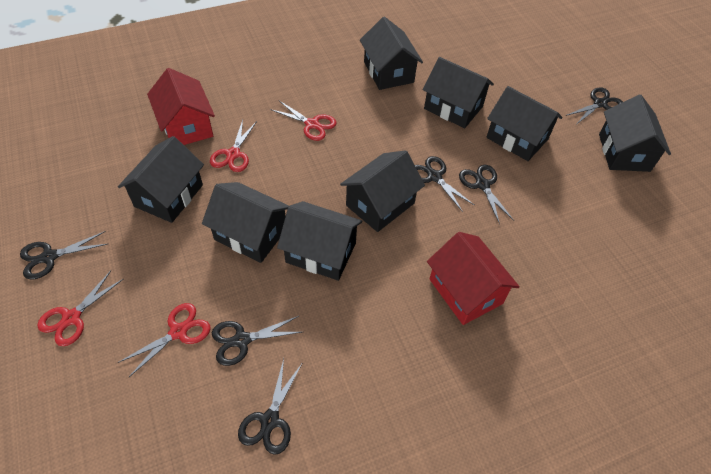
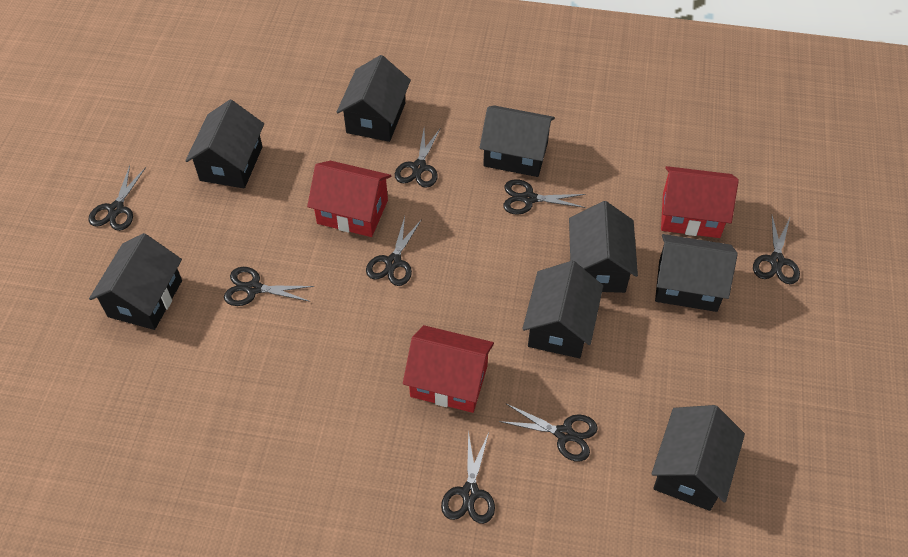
black scissors: 6 -> 8
red house: 2 -> 3
red scissors: 4 -> 0

